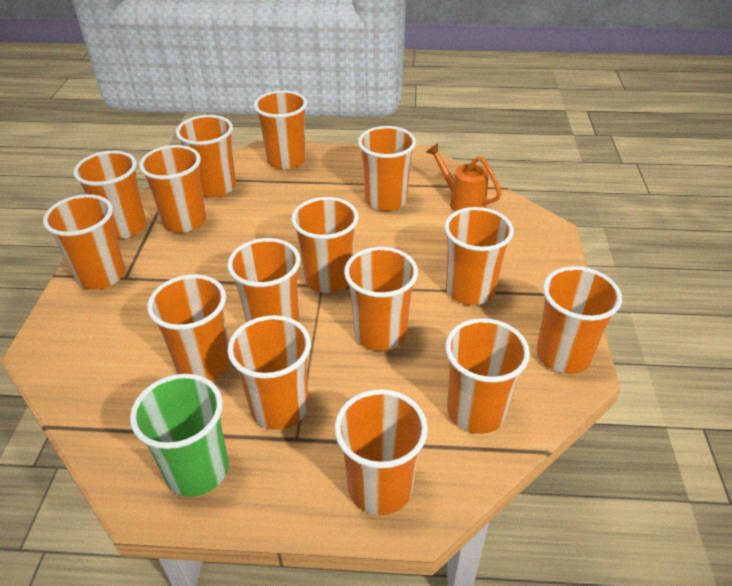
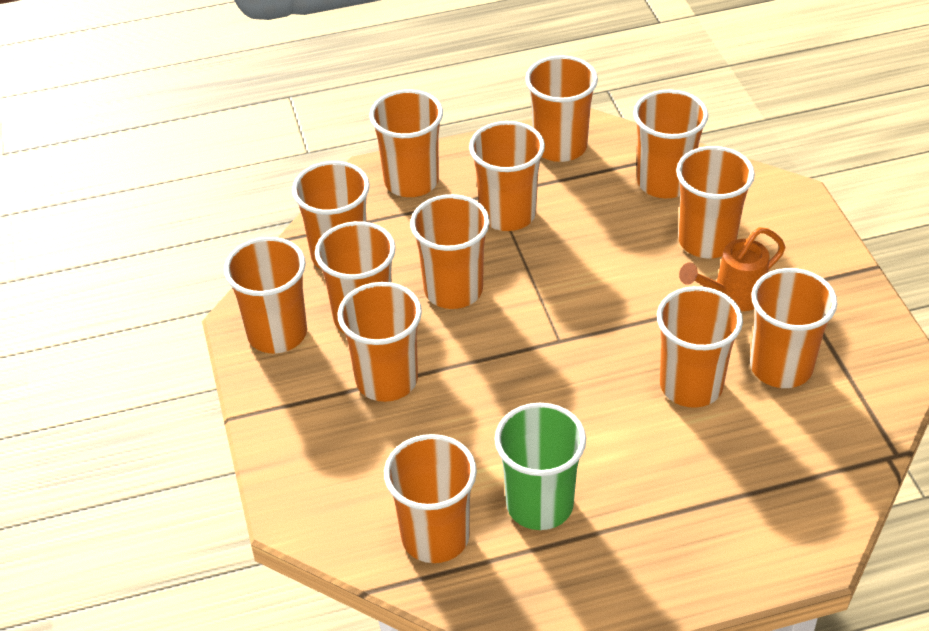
orange cup: 15 -> 13

